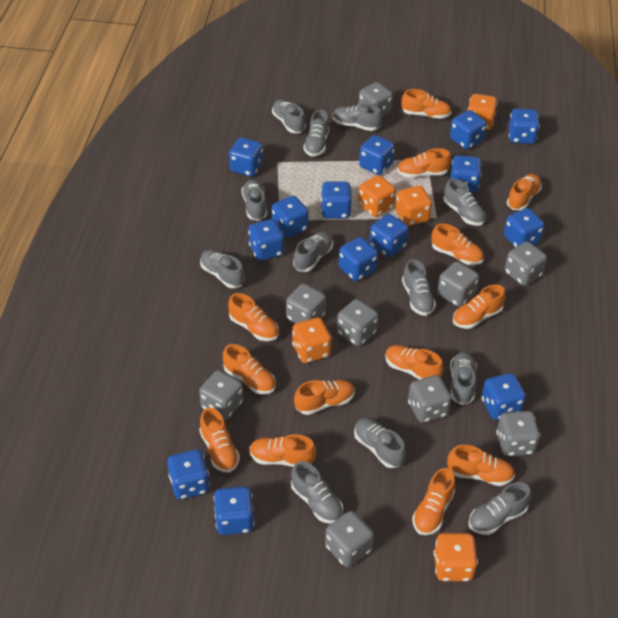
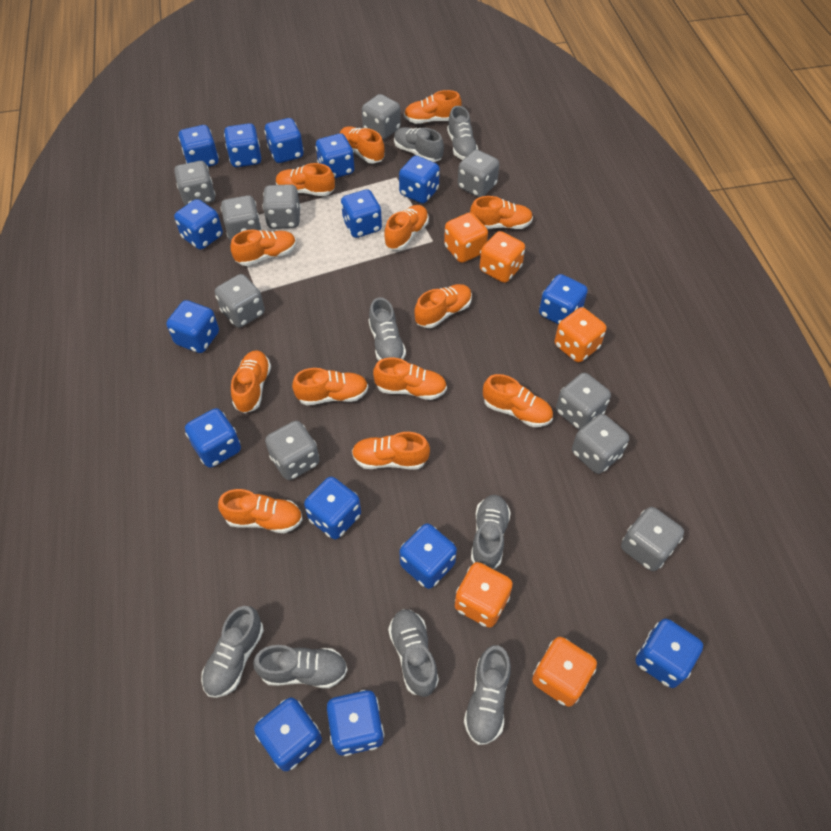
blue dice: 14 -> 15
grey dice: 9 -> 10
grey shoe: 12 -> 8

